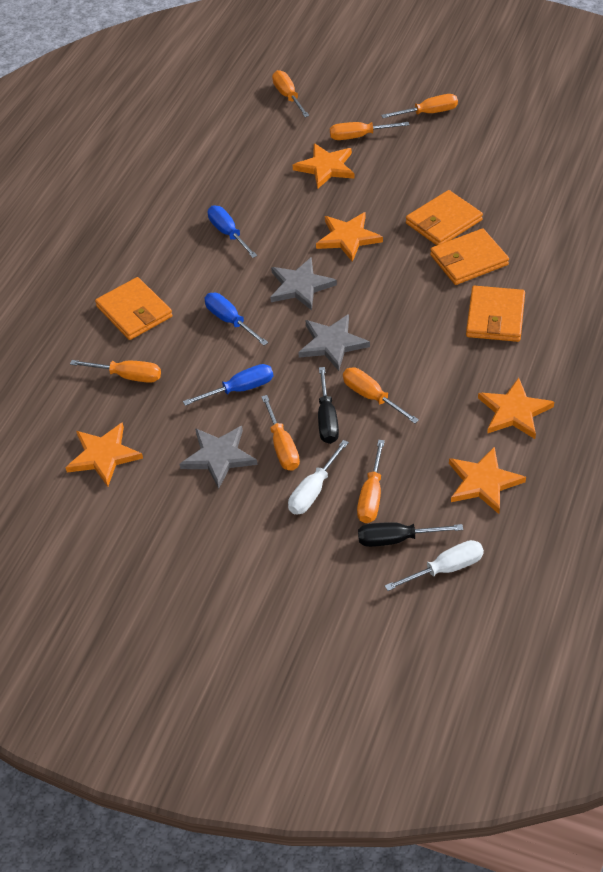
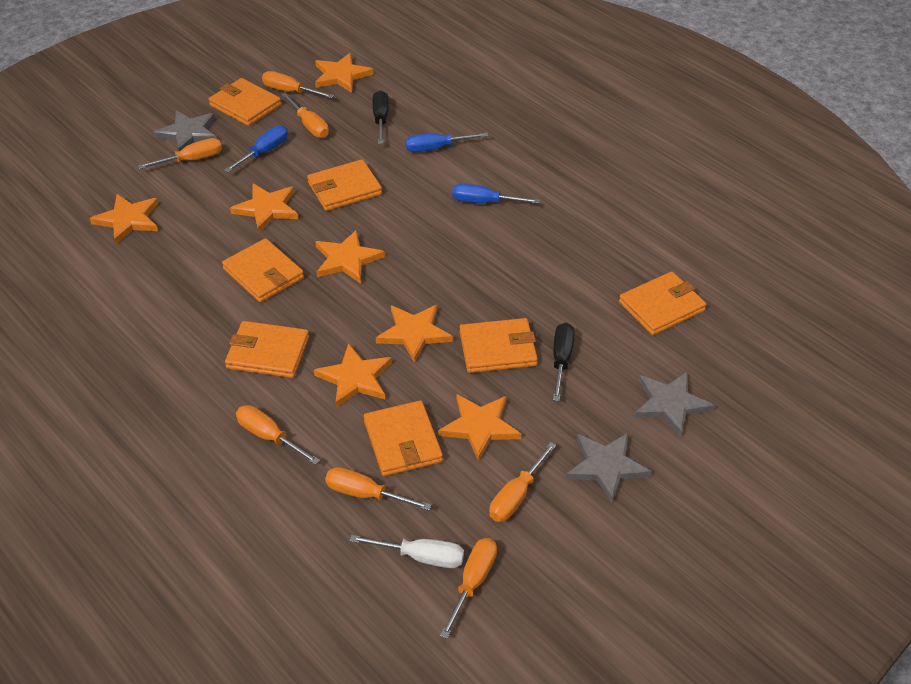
orange star: 5 -> 7
orange wallet: 4 -> 7
white screwdriver: 2 -> 1

